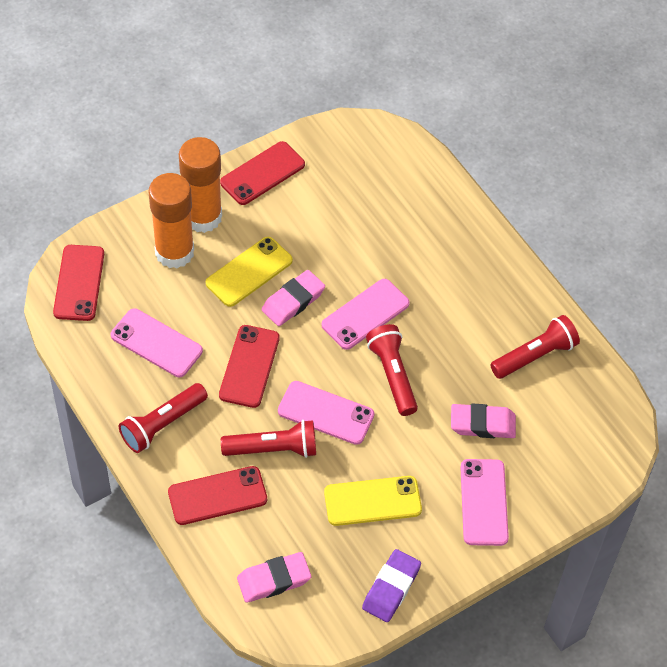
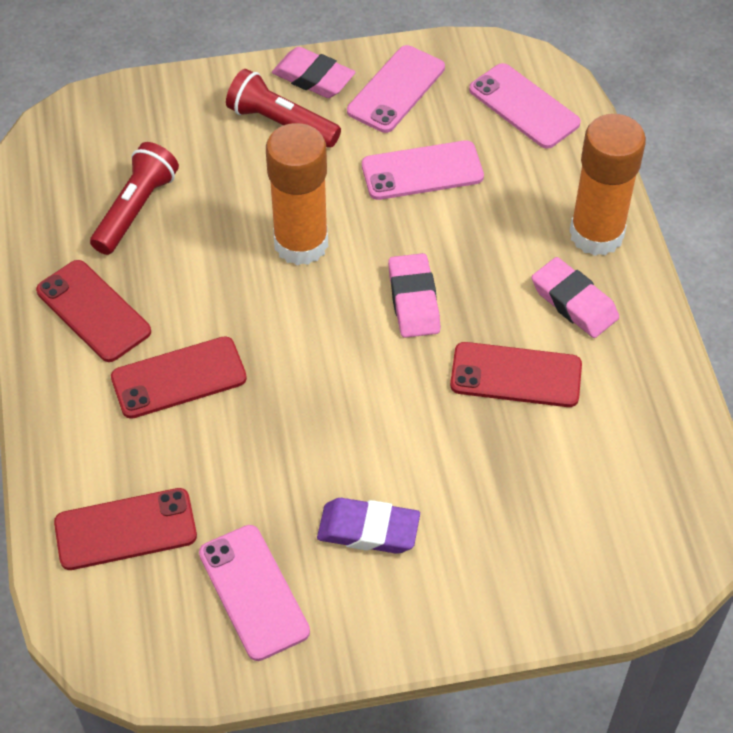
red flashlight: 4 -> 2
yellow phone: 2 -> 0

